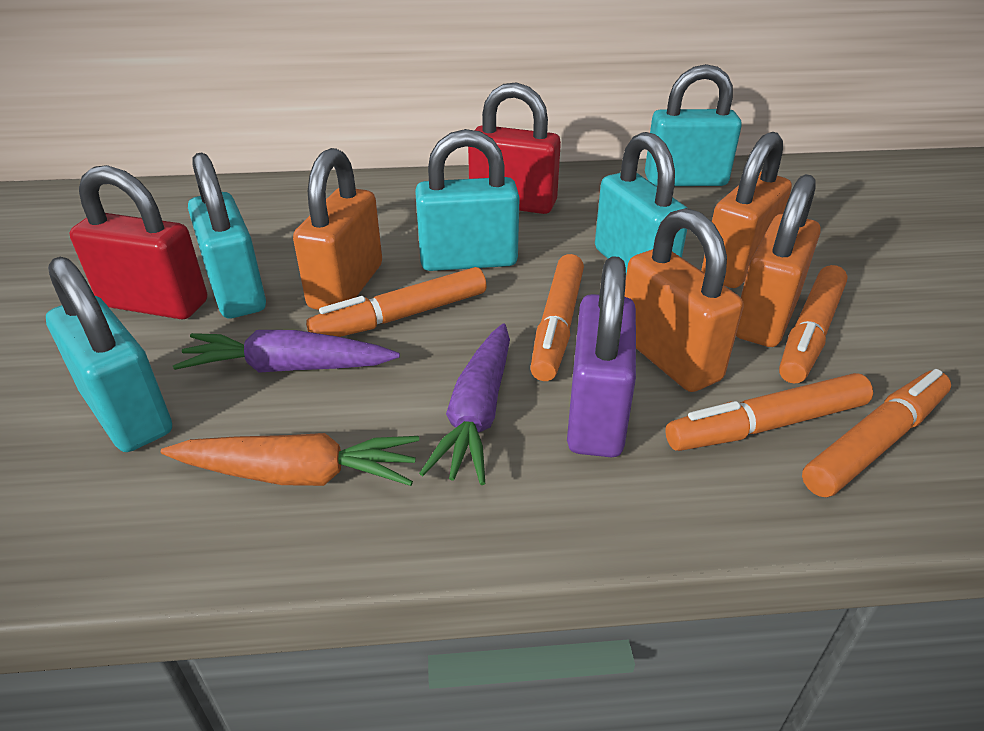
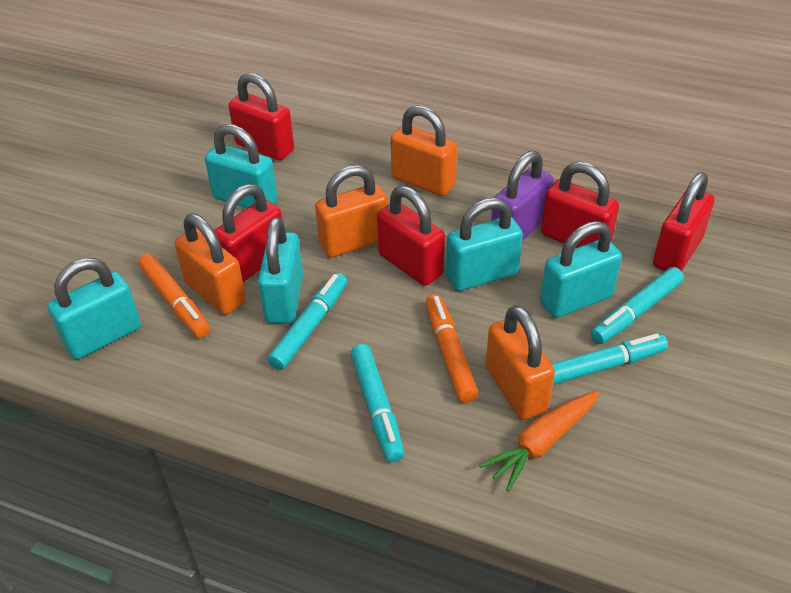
orange marker: 5 -> 2
purple carrot: 2 -> 0
red padlock: 2 -> 5
turquoise marker: 0 -> 4

